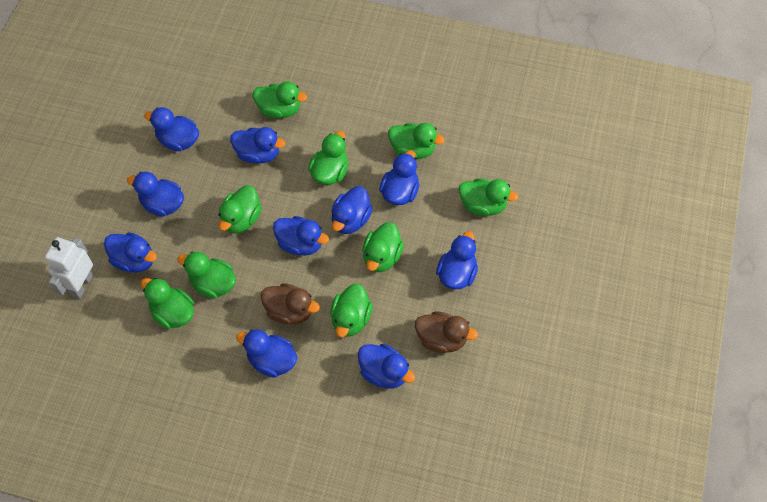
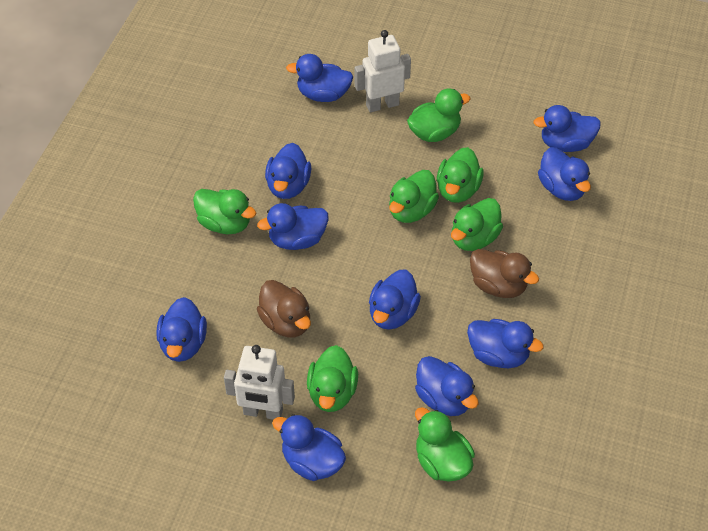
green duck: 9 -> 7
white robot: 1 -> 2

